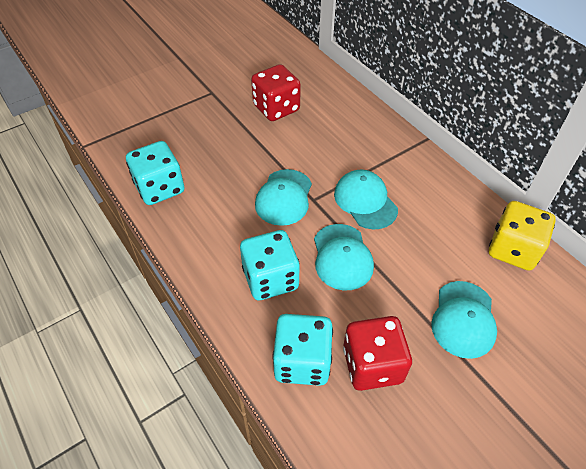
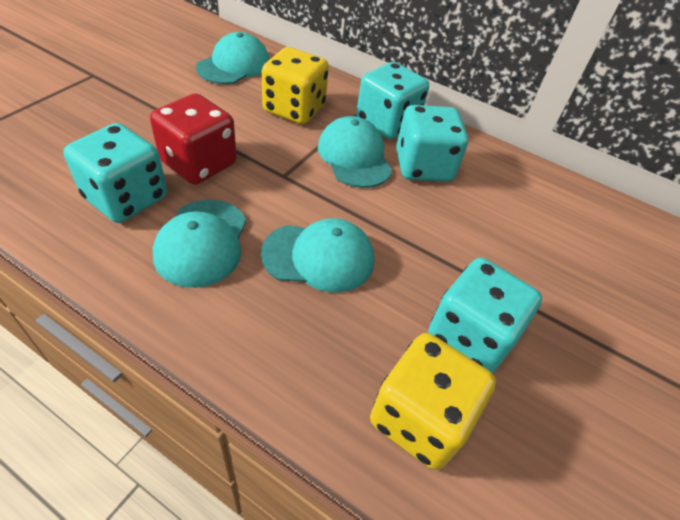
red dice: 2 -> 1
turquoise dice: 3 -> 4
yellow dice: 1 -> 2

